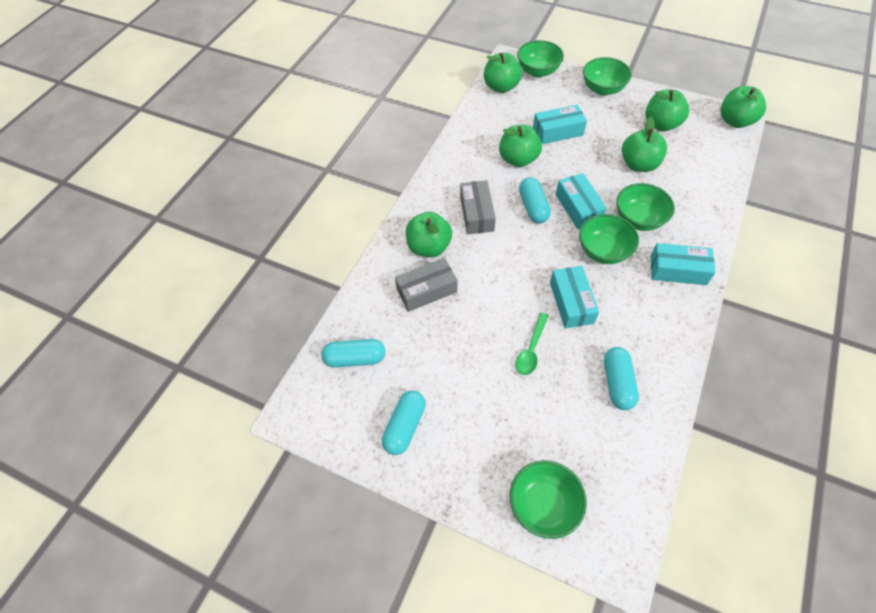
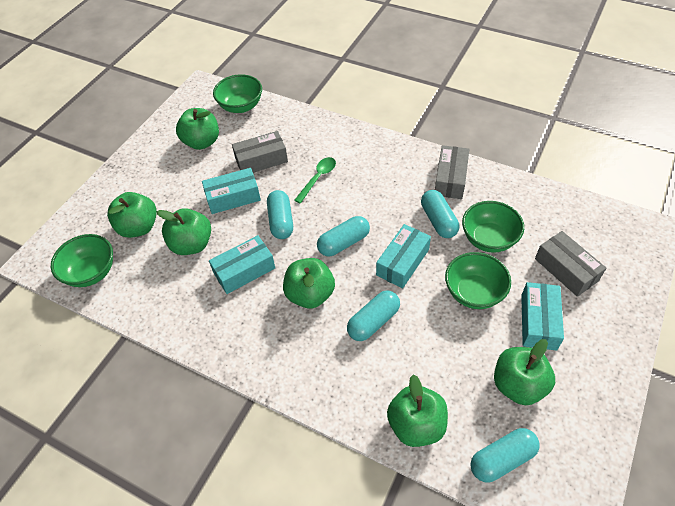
green bowl: 5 -> 4
grey box: 2 -> 3
turquoise capsule: 4 -> 5

